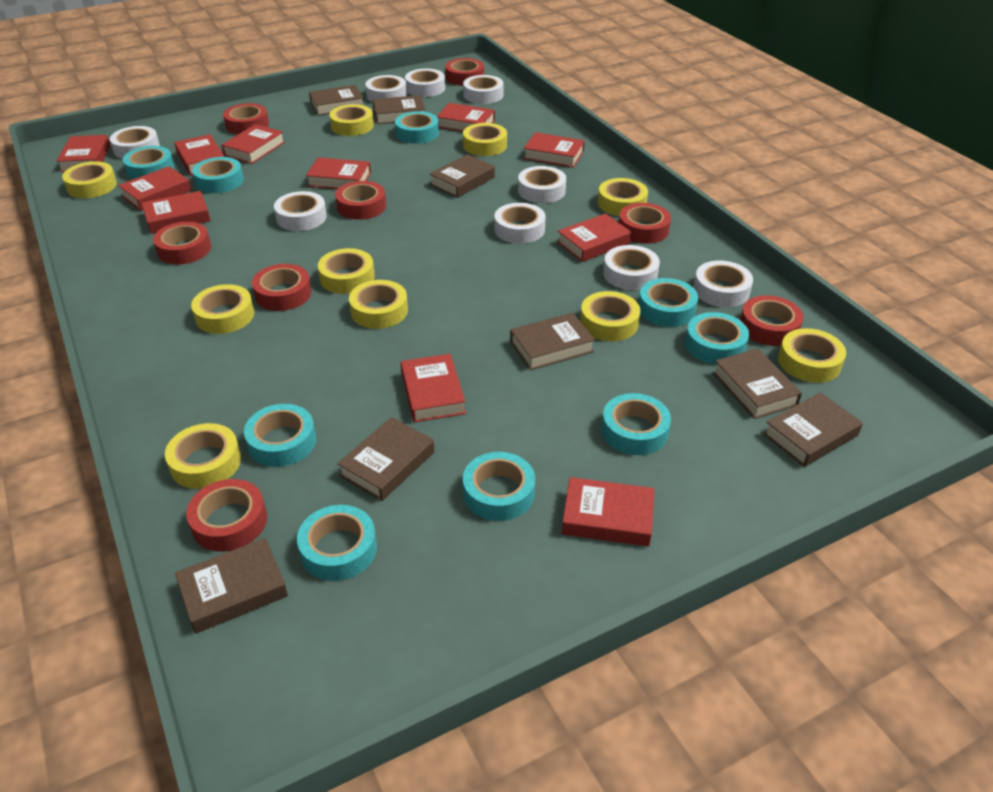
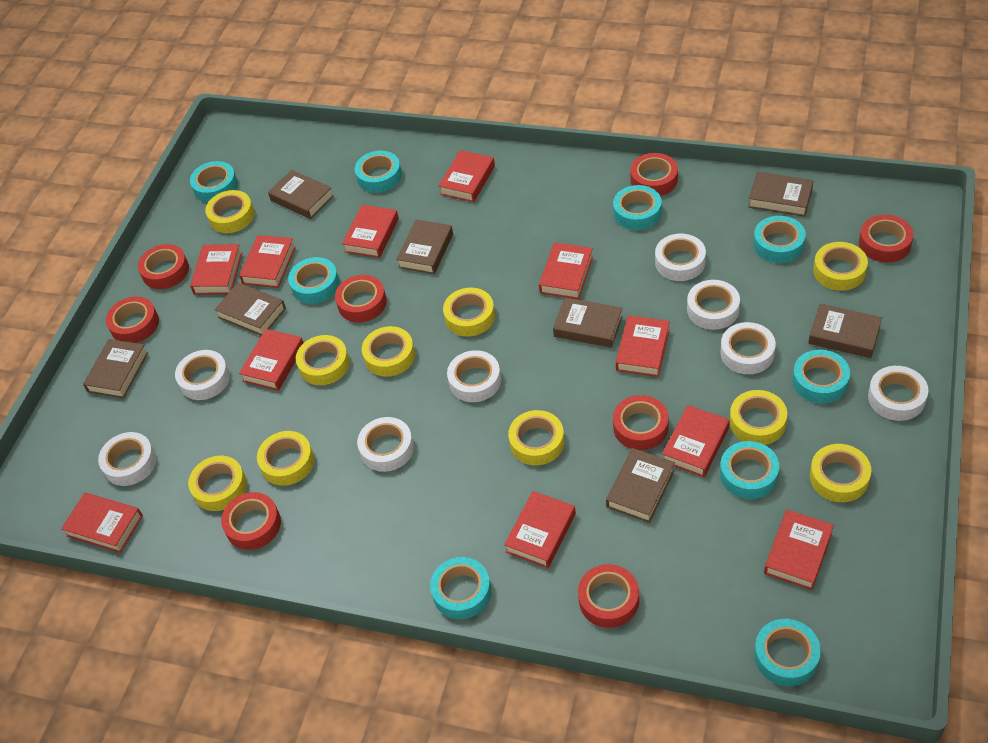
white tape: 9 -> 8

